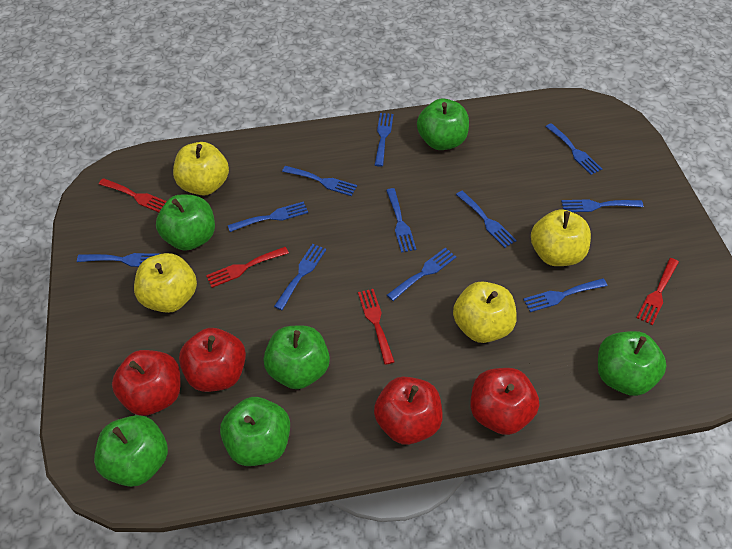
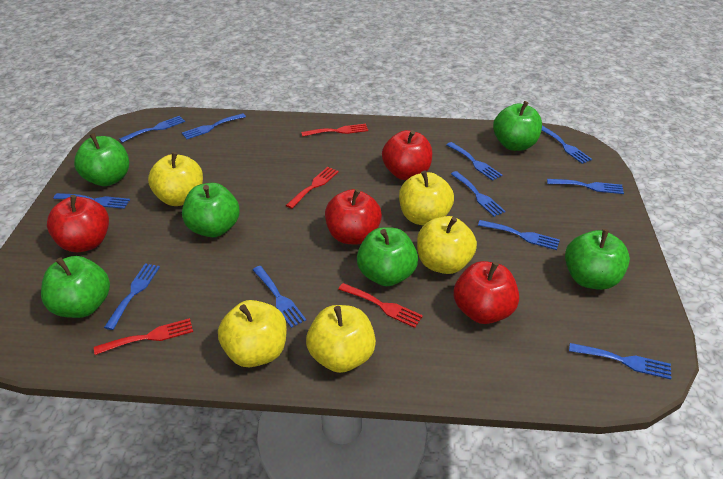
yellow apple: 4 -> 5

